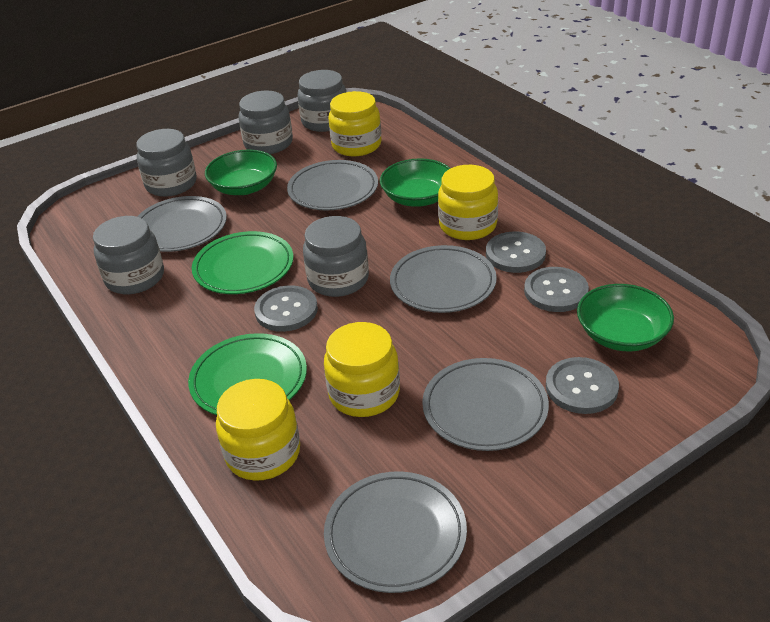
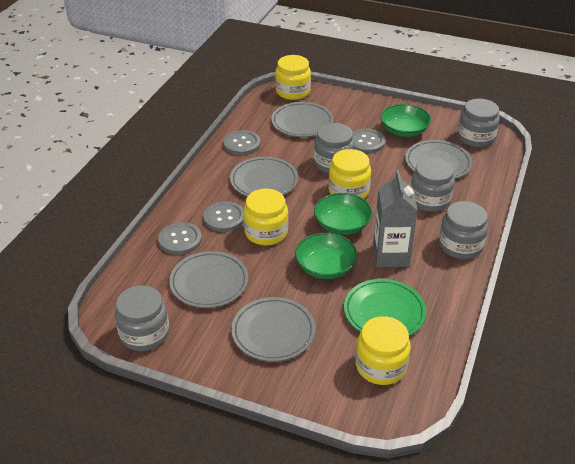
green plate: 2 -> 1
grey carton: 0 -> 1

